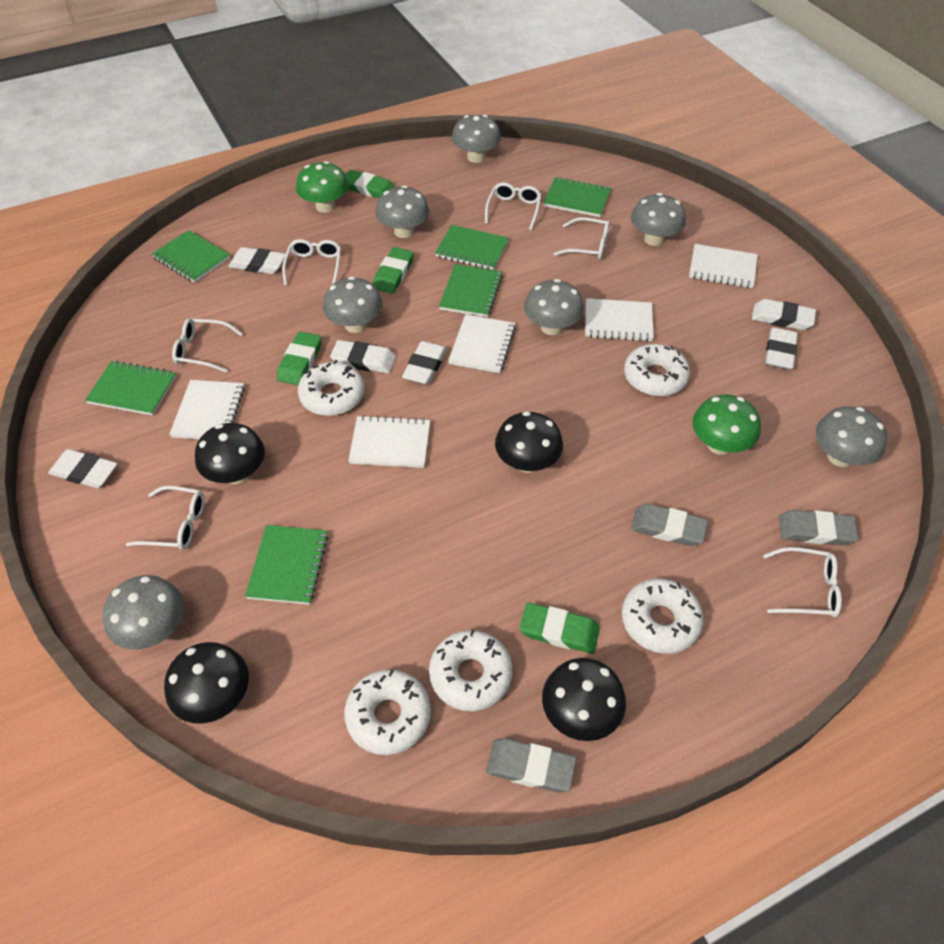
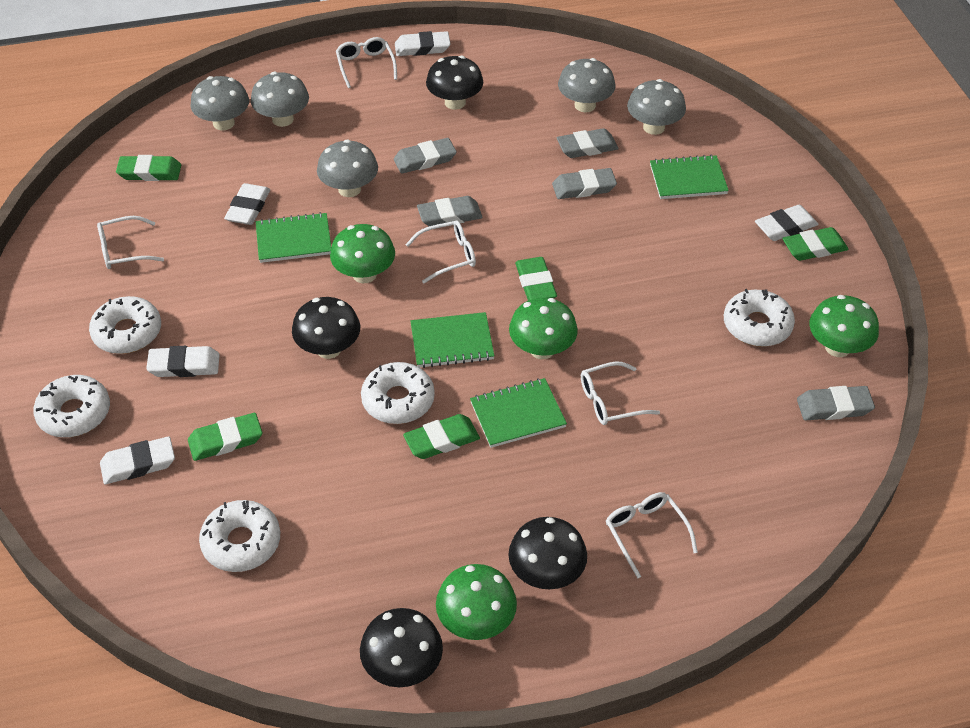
green eraser: 4 -> 5
green mushroom: 2 -> 4
green notebook: 6 -> 4
grey eraser: 3 -> 5
grey mushroom: 7 -> 5
white eraser: 6 -> 5
white glasses: 6 -> 5
white notebook: 5 -> 0

